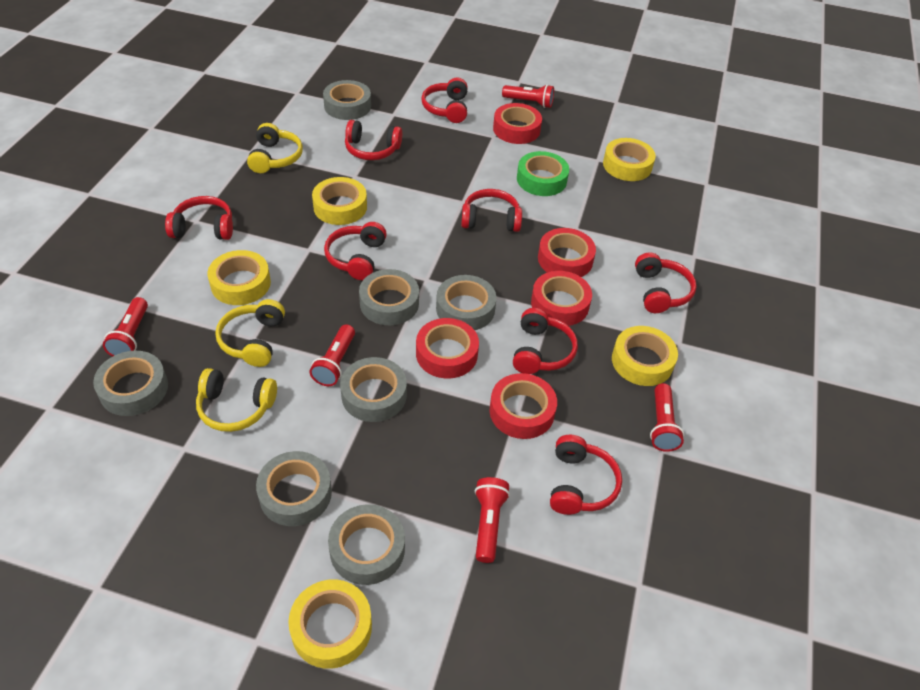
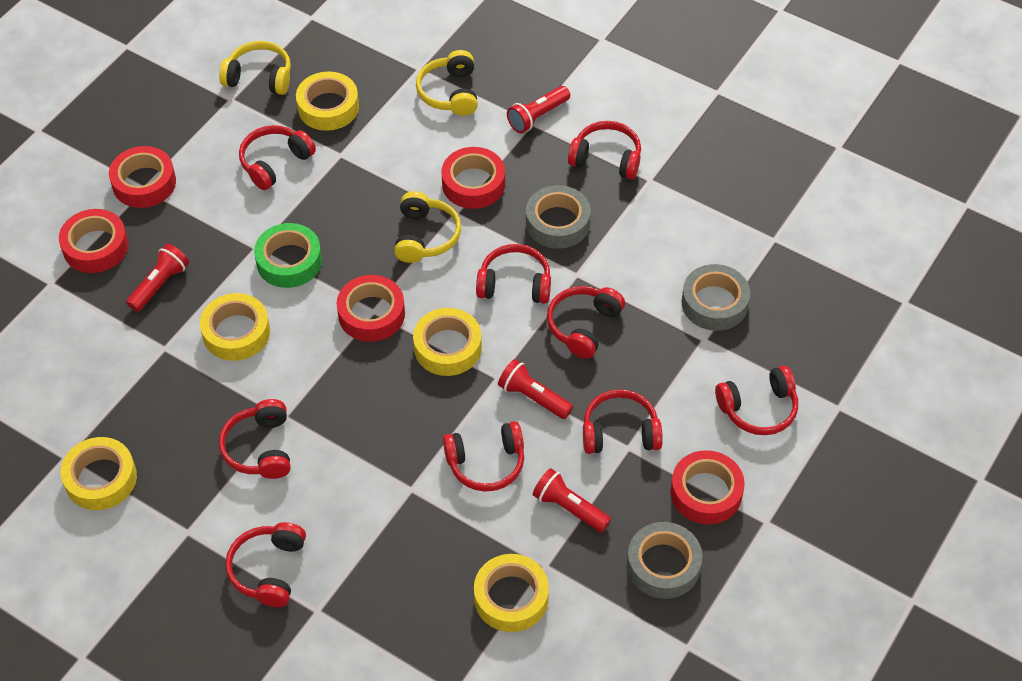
grey tape: 7 -> 3
red flashlight: 5 -> 4
red headphones: 8 -> 9

